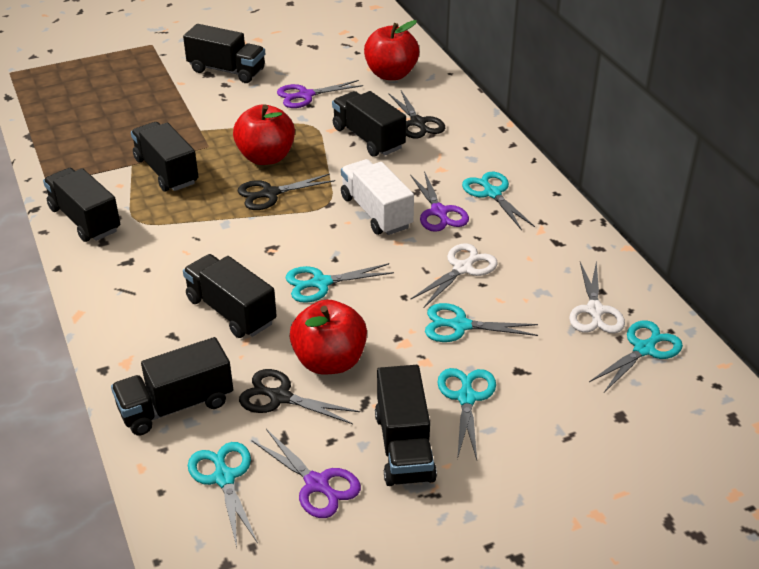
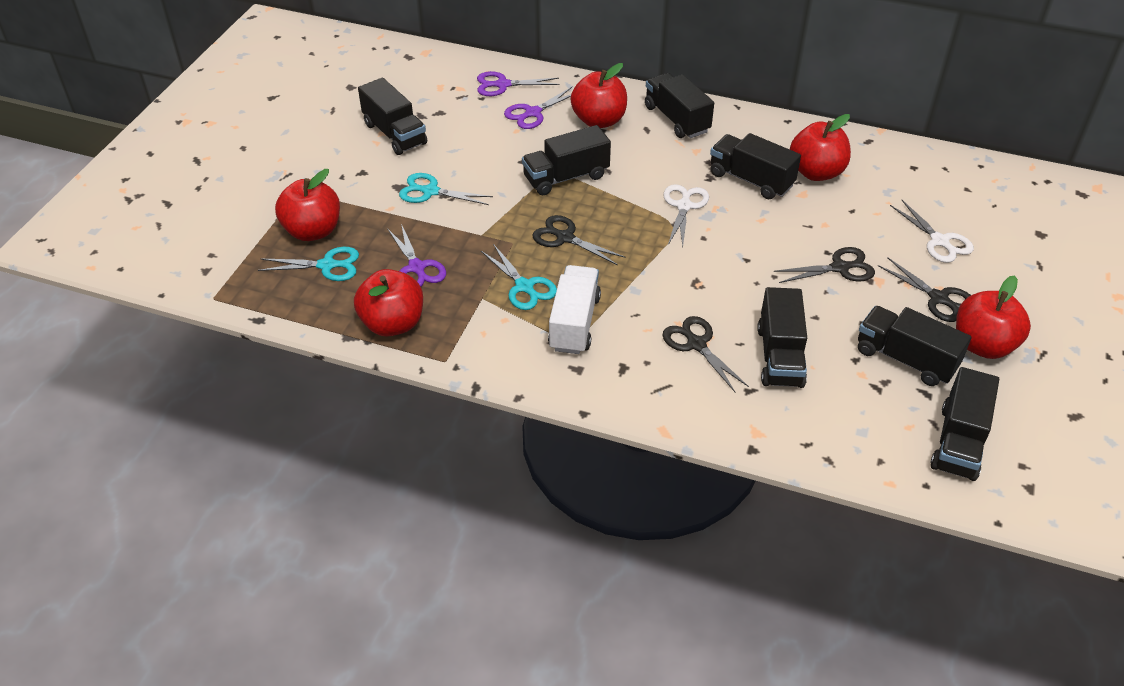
black scissors: 3 -> 4
red apple: 3 -> 5
turquoise scissors: 6 -> 3

